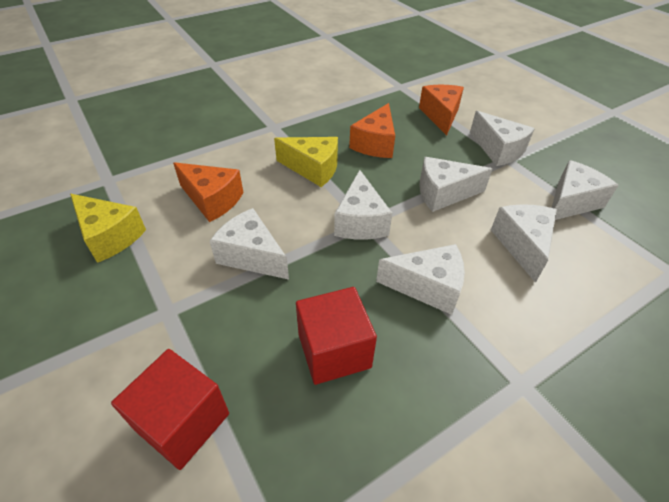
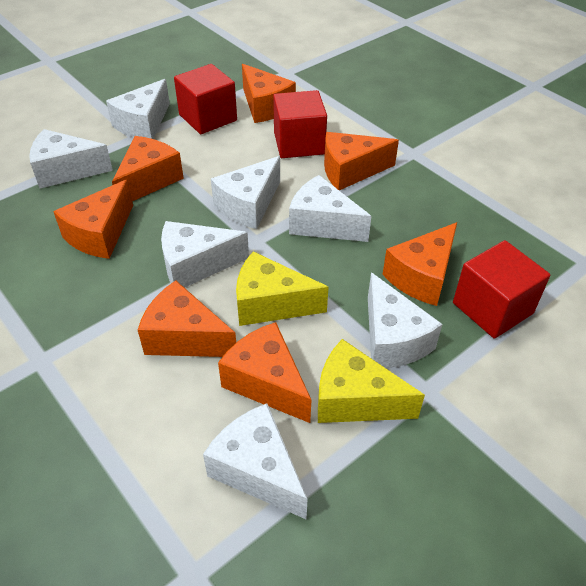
orange cheese: 3 -> 7
red cube: 2 -> 3

